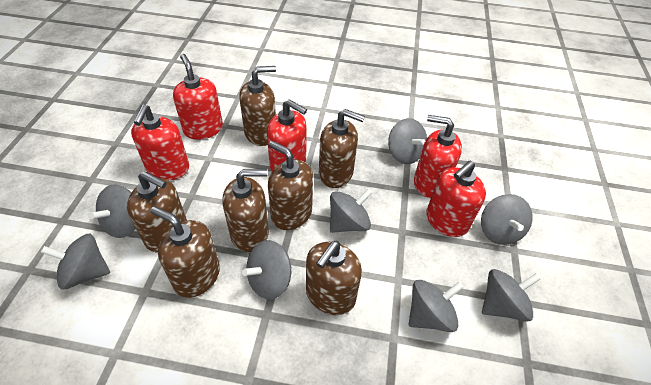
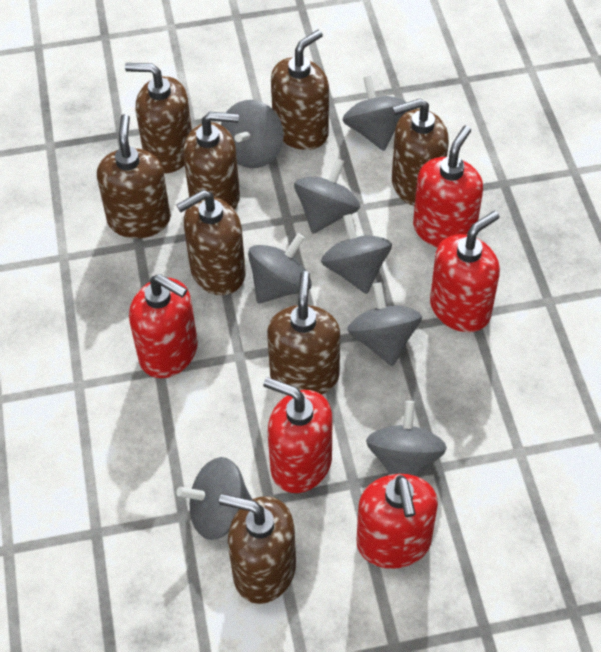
brown soap dispenser: 7 -> 8

